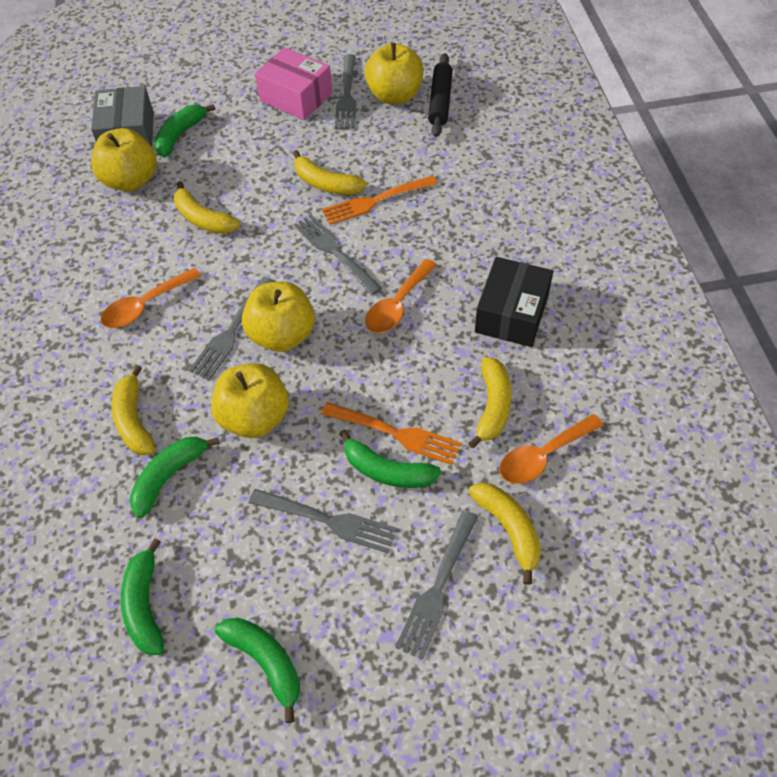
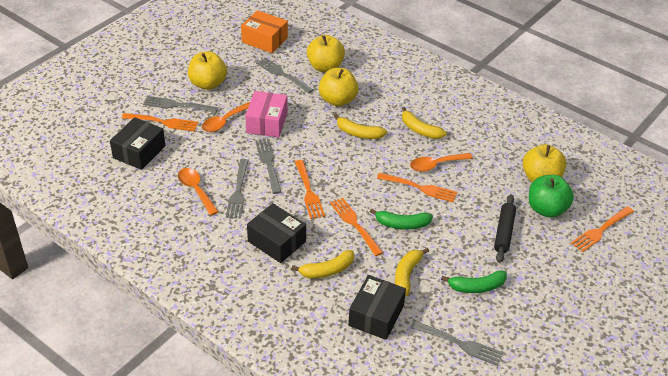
black box: 1 -> 3
green apple: 0 -> 1
green banana: 5 -> 2
grey box: 1 -> 0
orange box: 0 -> 1
orange fork: 2 -> 5
yellow banana: 5 -> 4

